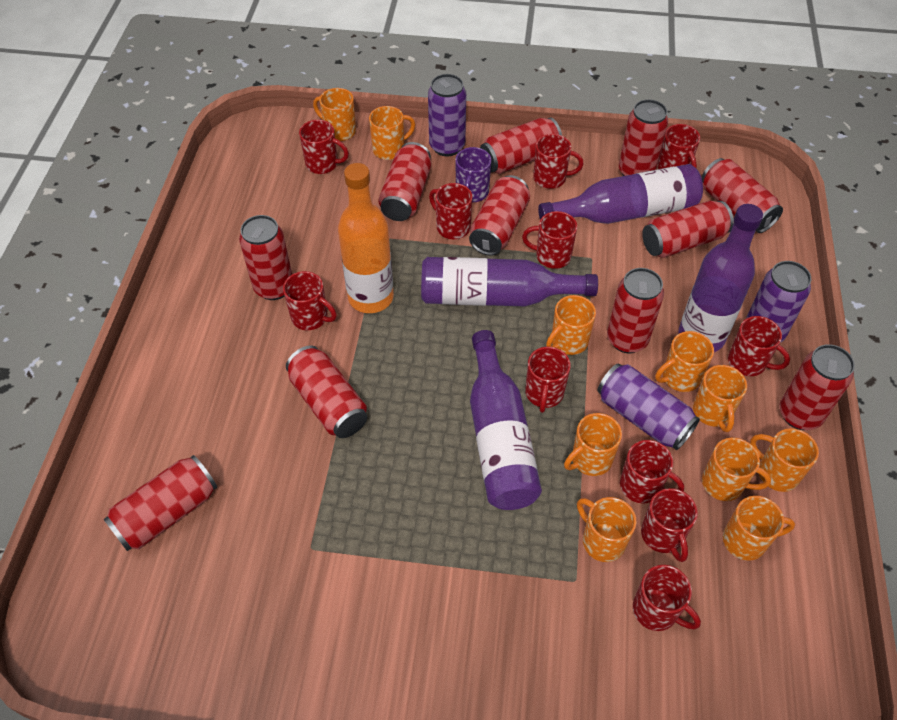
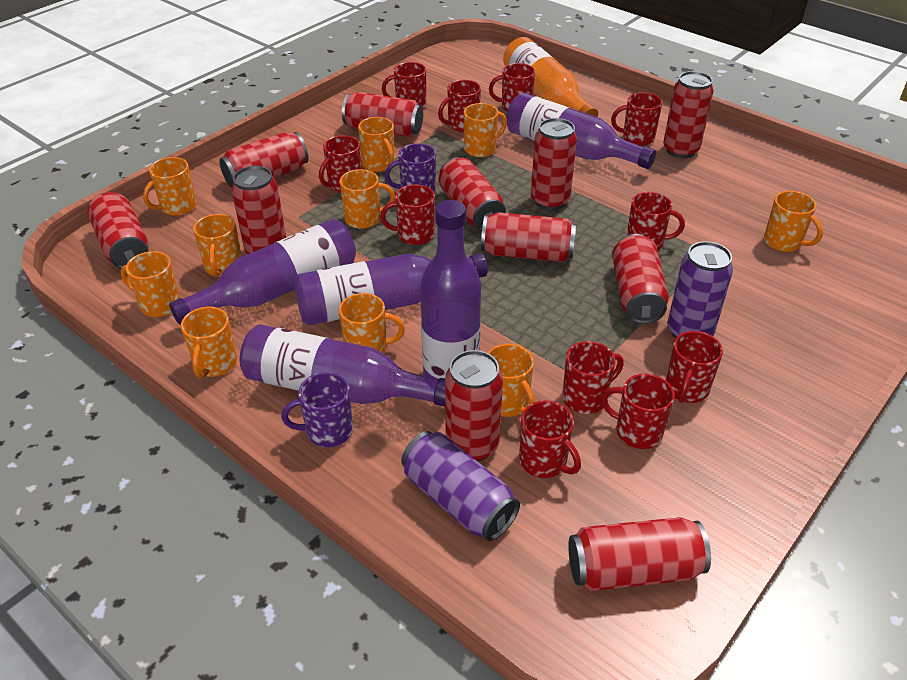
purple bottle: 4 -> 5
purple can: 3 -> 2
purple mug: 1 -> 2

